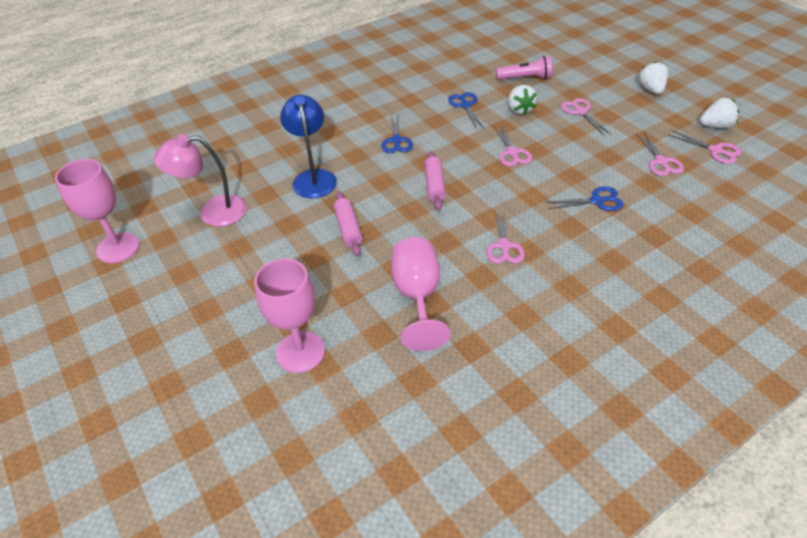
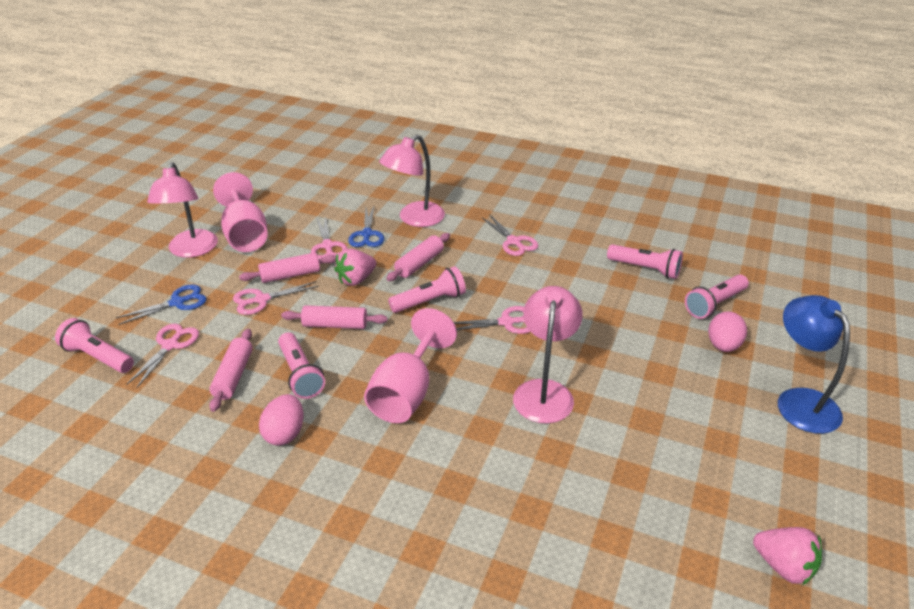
blue scissors: 3 -> 2
pink egg: 0 -> 2
pink flashlight: 1 -> 5
pink goblet: 3 -> 2
pink lamp: 1 -> 3
pink rolling pin: 2 -> 4
pink strawberry: 0 -> 2
white strawberry: 3 -> 0

